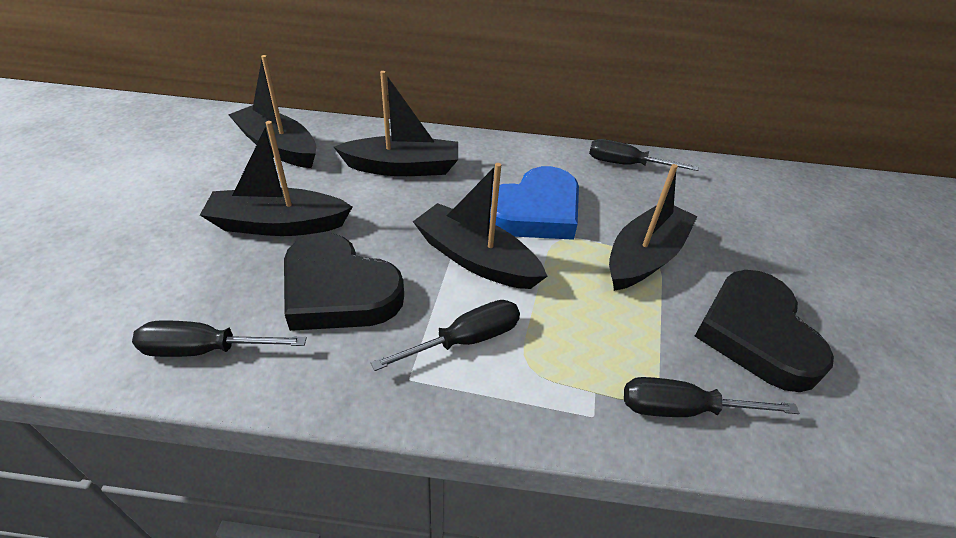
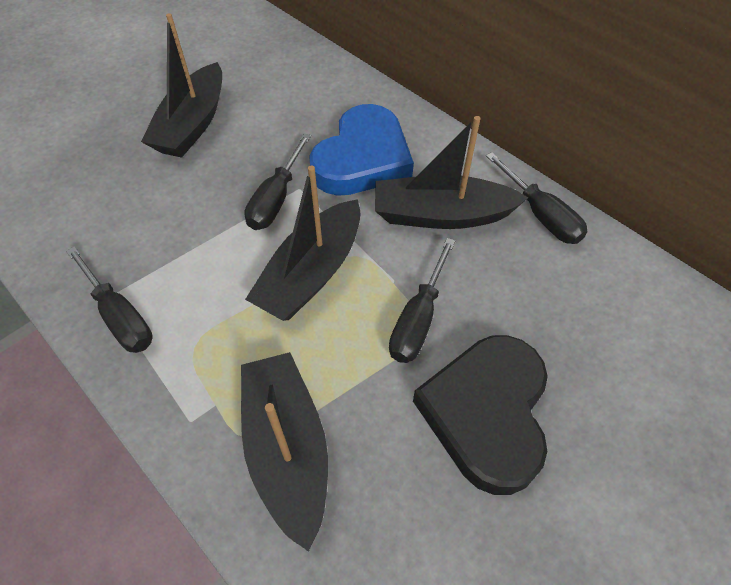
black boat: 5 -> 4
black heart: 2 -> 1

